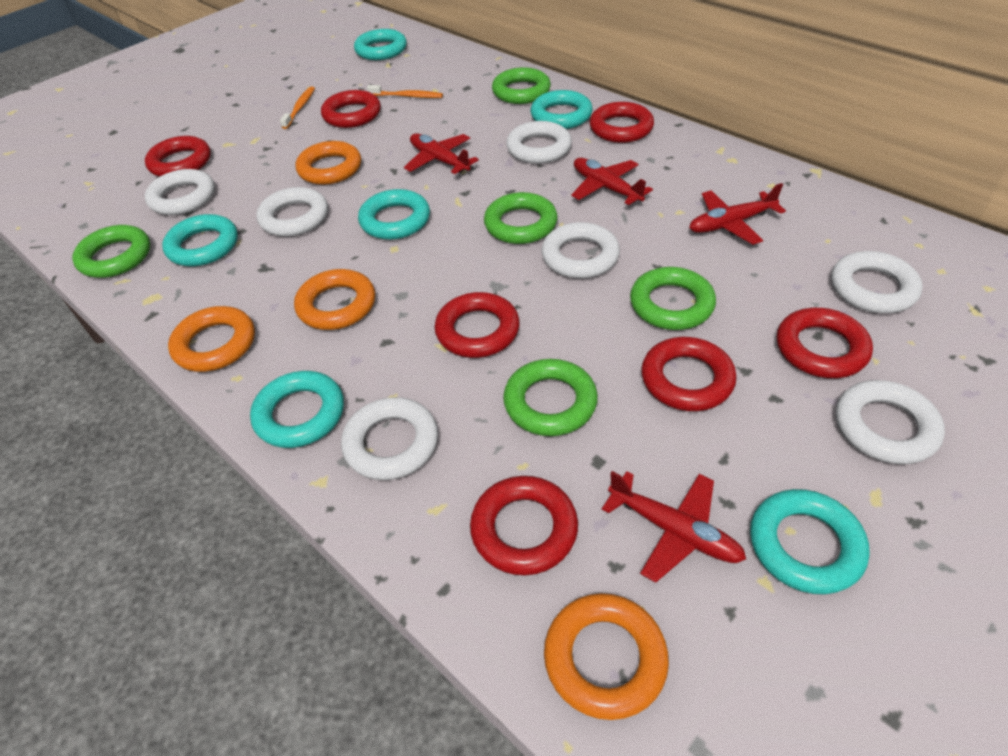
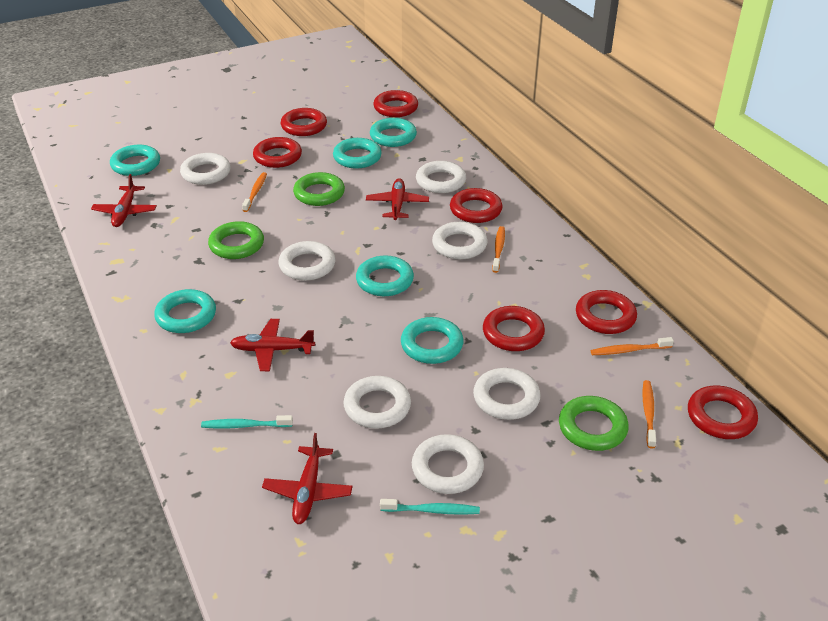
green ring: 5 -> 3
orange ring: 4 -> 0
orange toothbrush: 2 -> 4
turquoise toothbrush: 0 -> 2

